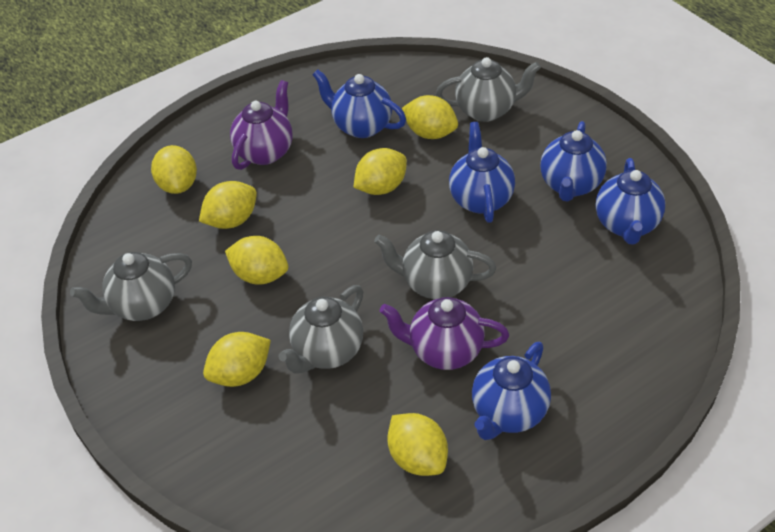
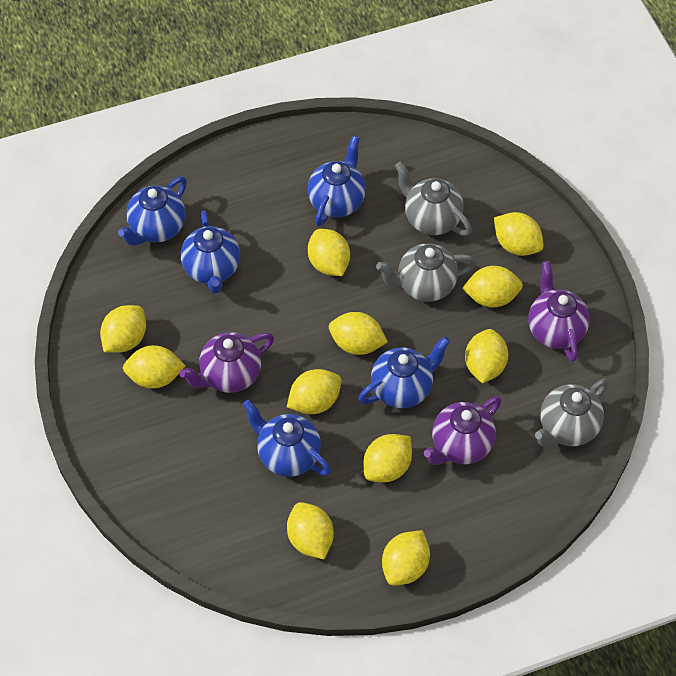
grey teapot: 4 -> 3
purple teapot: 2 -> 3
yellow lemon: 7 -> 11

